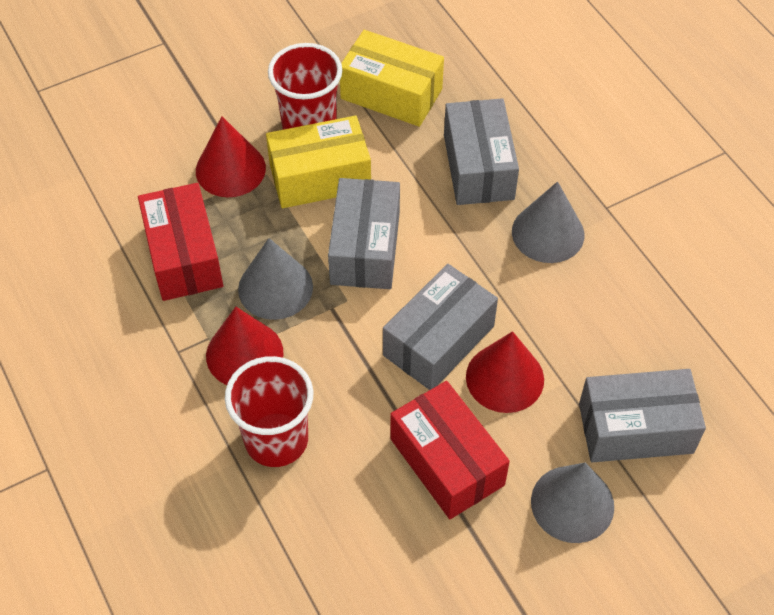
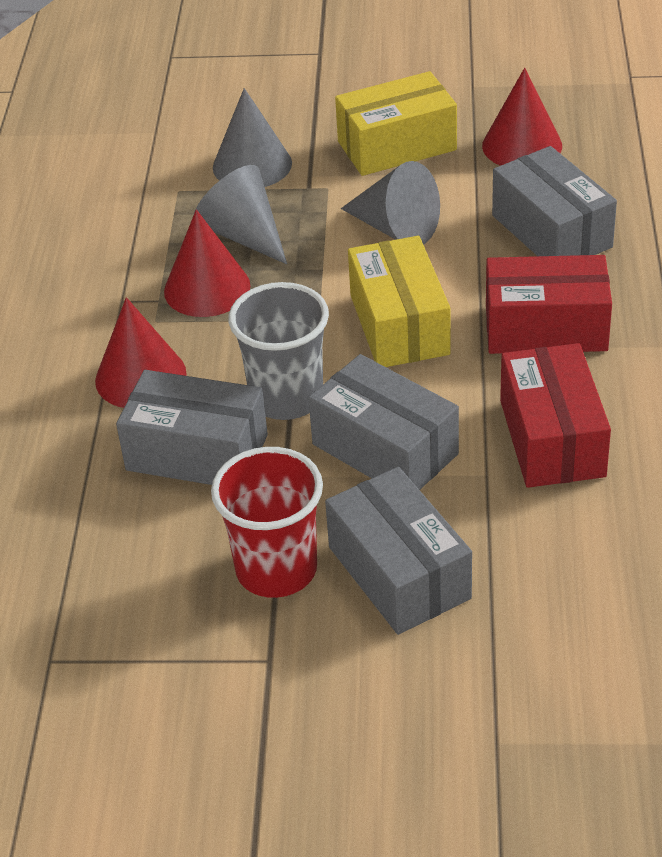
grey cup: 0 -> 1
red cup: 2 -> 1

